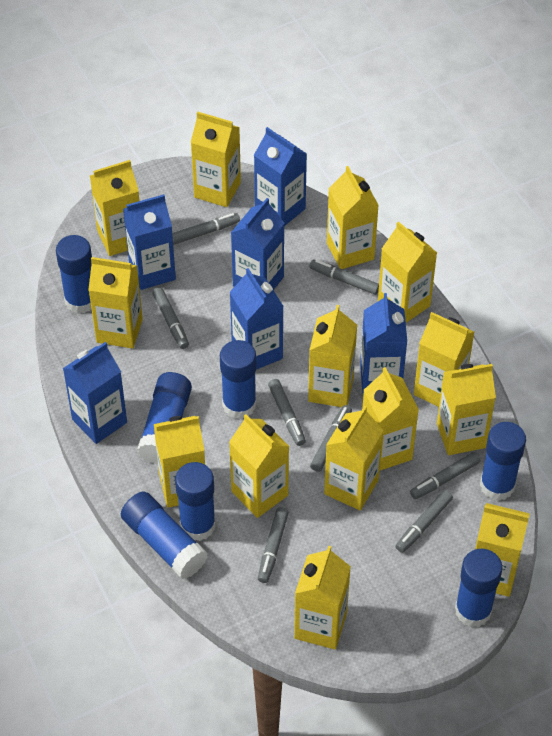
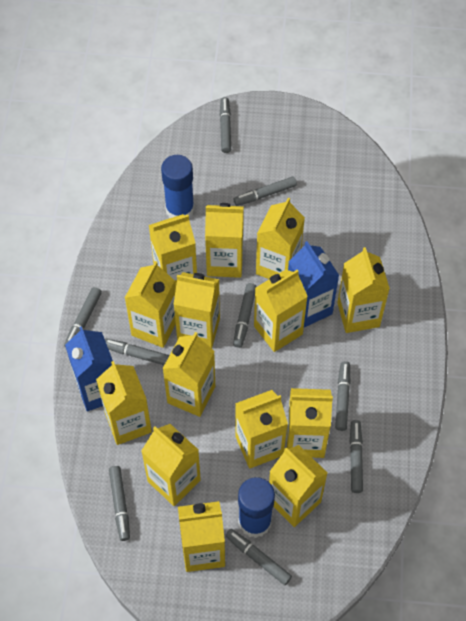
blue carton: 6 -> 2
blue glue stick: 7 -> 2
grey marker: 8 -> 9

